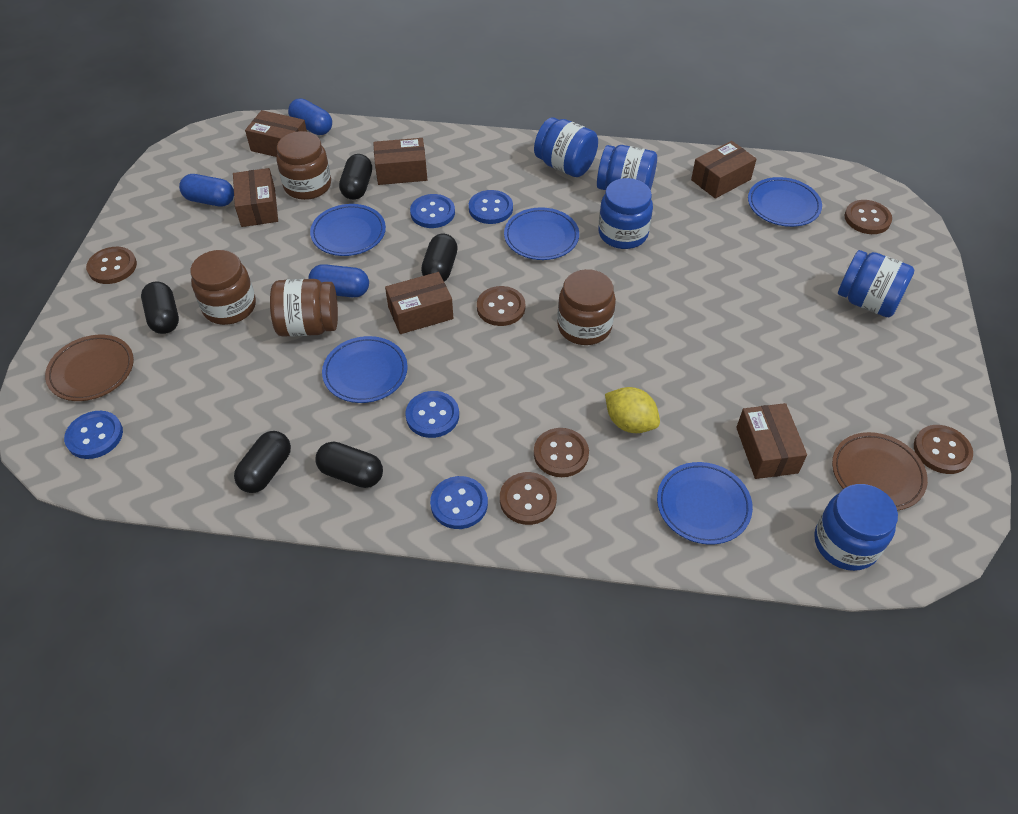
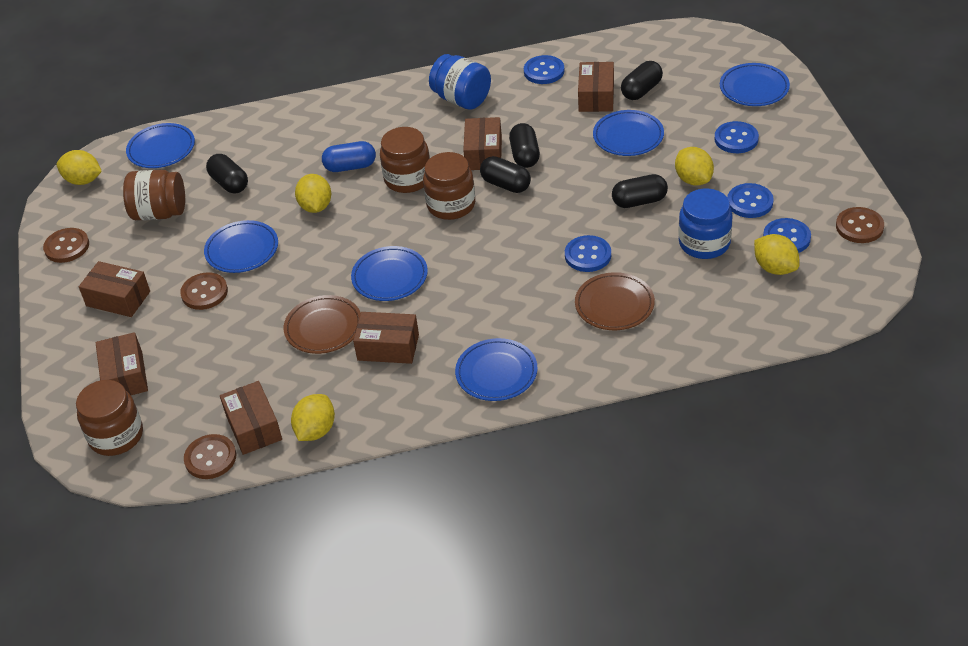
blue capsule: 3 -> 1
blue jar: 5 -> 2
blue plate: 5 -> 6
brown button: 6 -> 4
yellow lemon: 1 -> 5

